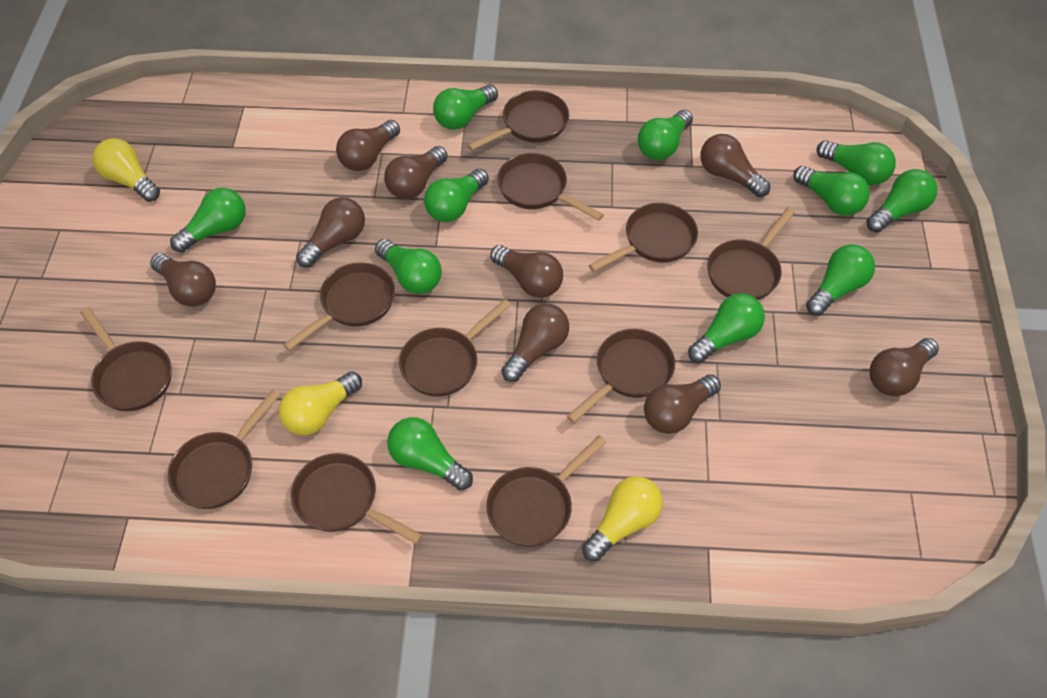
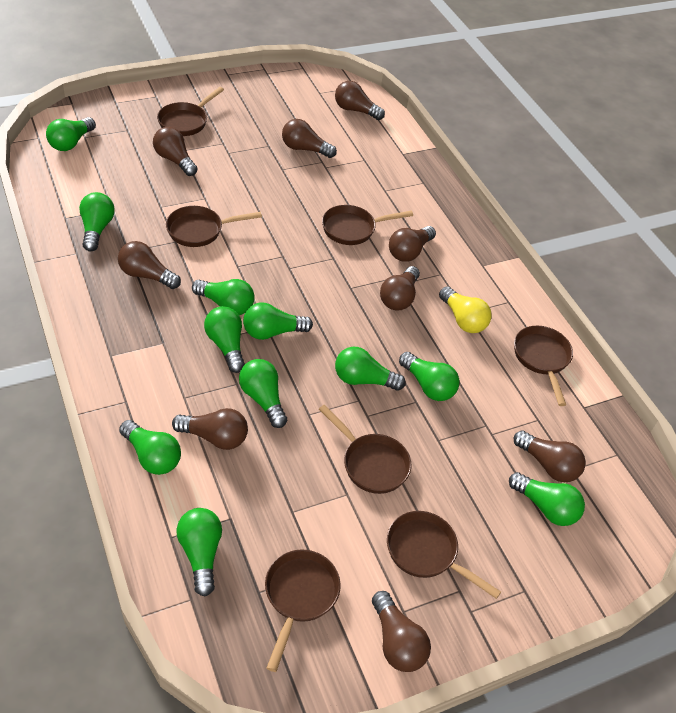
brown pan: 11 -> 7
yellow light bulb: 3 -> 1

